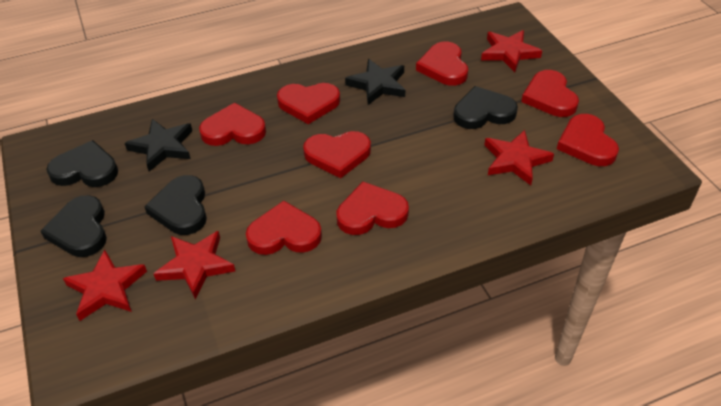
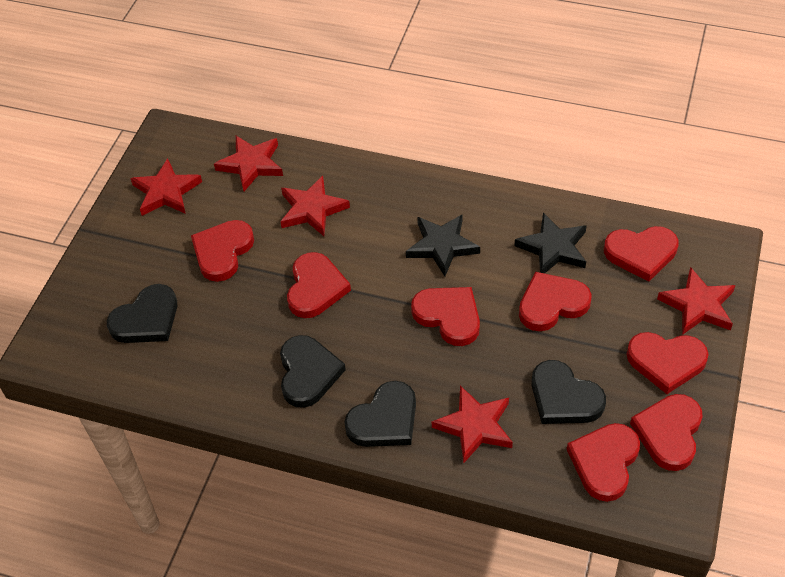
red star: 4 -> 5

